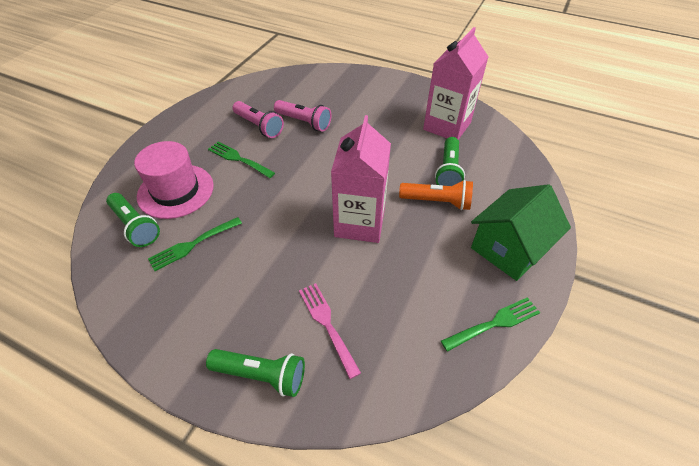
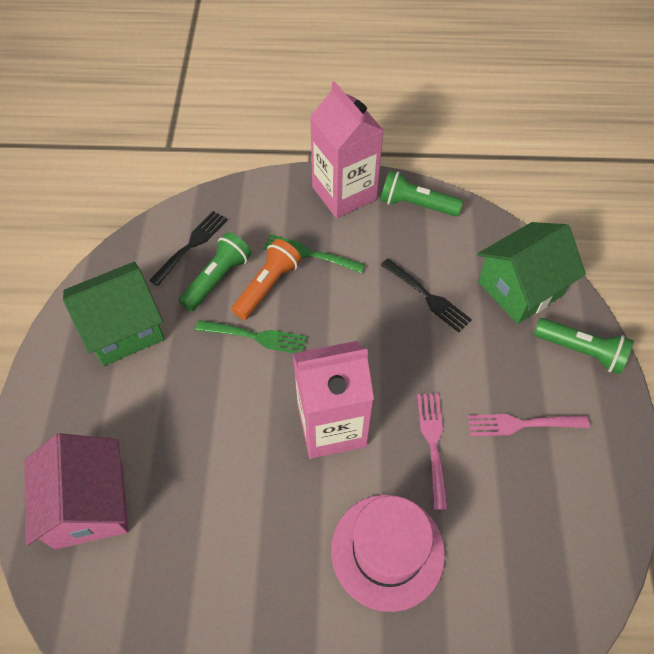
black fork: 0 -> 2
green fork: 3 -> 2
green house: 1 -> 2
pink flashlight: 2 -> 0
pink fork: 1 -> 2
pink house: 0 -> 1

